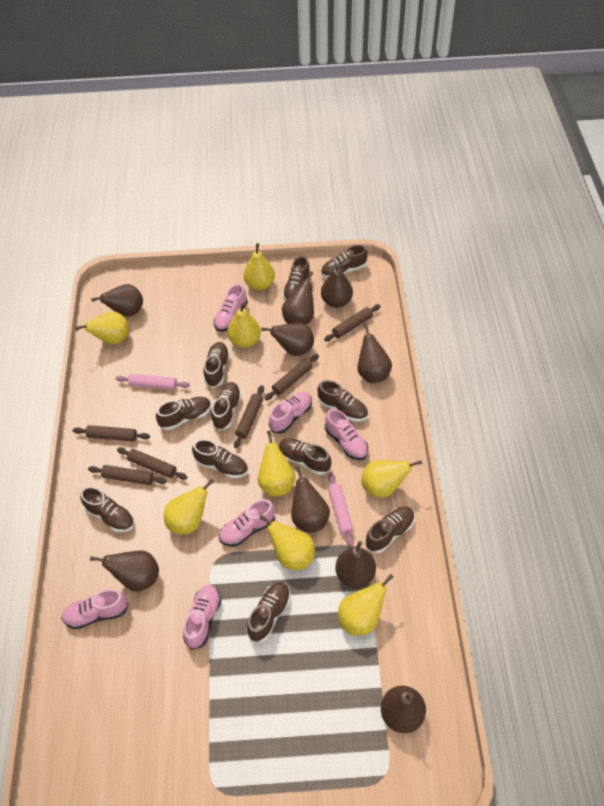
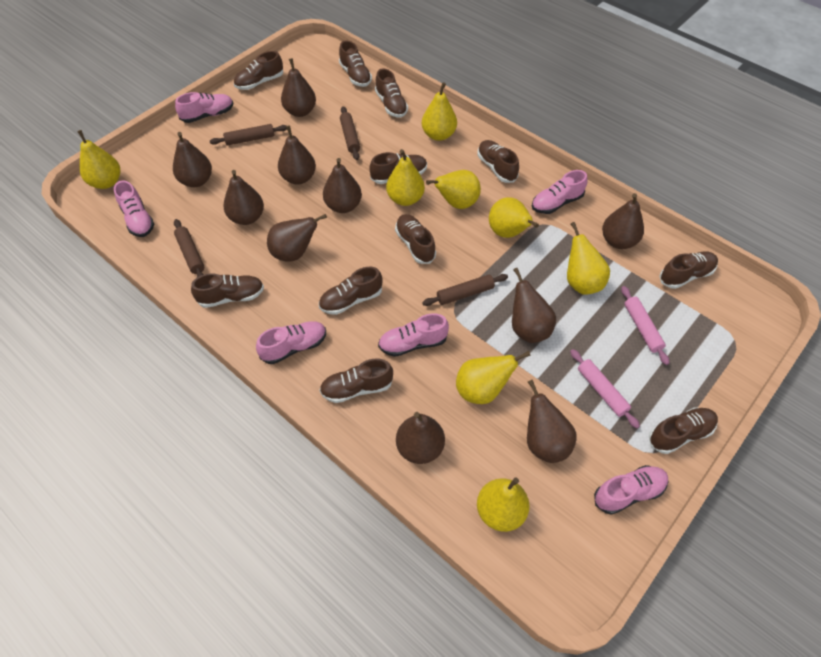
brown pear: 9 -> 10
brown rolling pin: 6 -> 4

